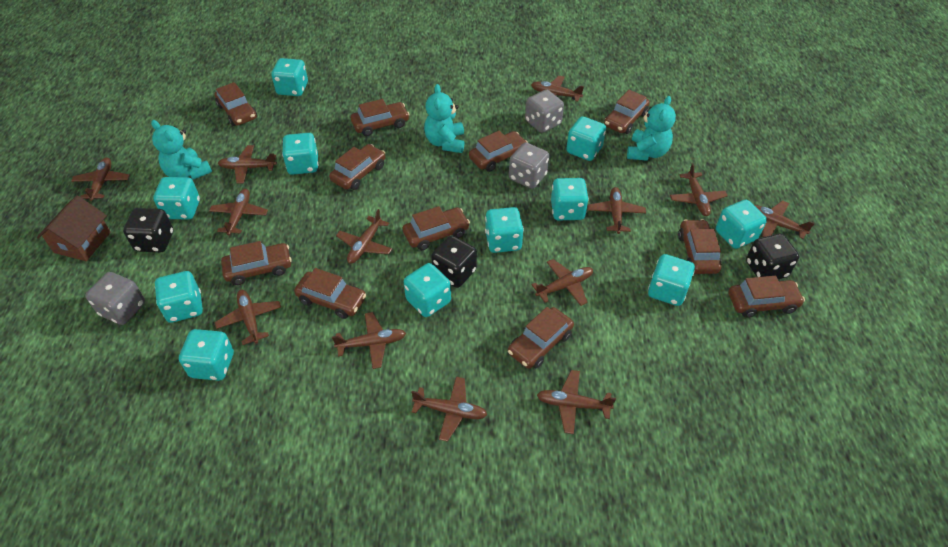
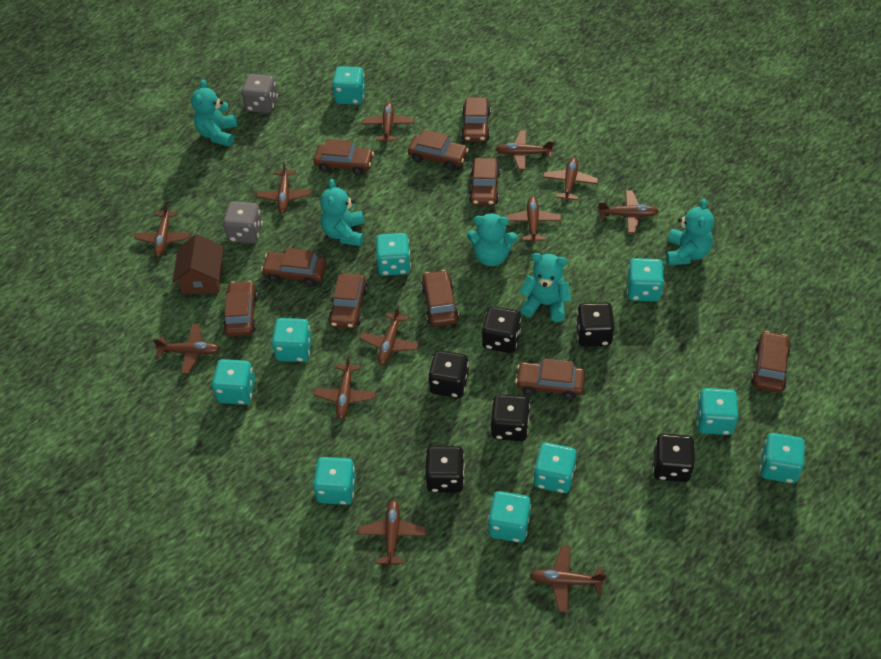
black dice: 3 -> 6
brown car: 11 -> 10
brown plane: 13 -> 12
grey dice: 3 -> 2
turquoise dice: 11 -> 10
turquoise teddy bear: 3 -> 5

